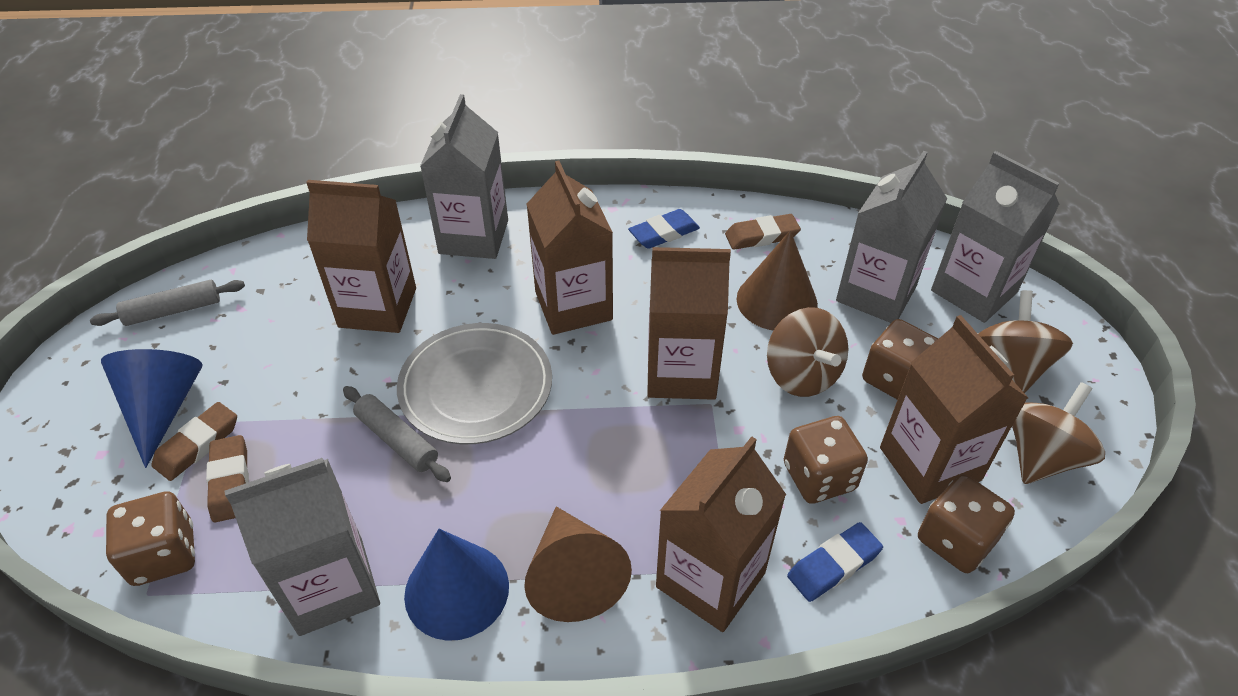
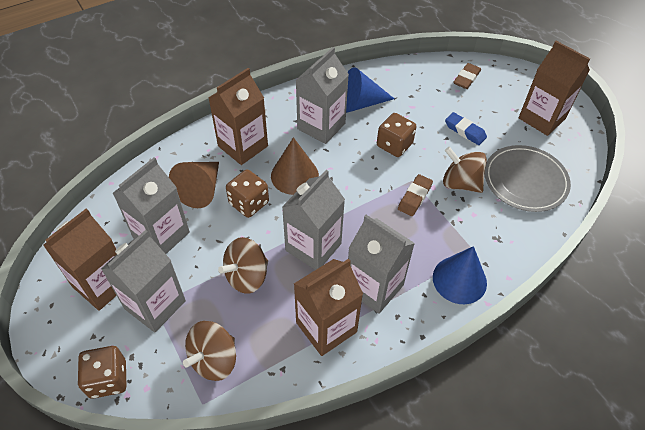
blue eraser: 2 -> 1
brown carton: 5 -> 4
brown dice: 4 -> 3
brown eraser: 3 -> 2
grey carton: 4 -> 5
grey rolling pin: 2 -> 0

